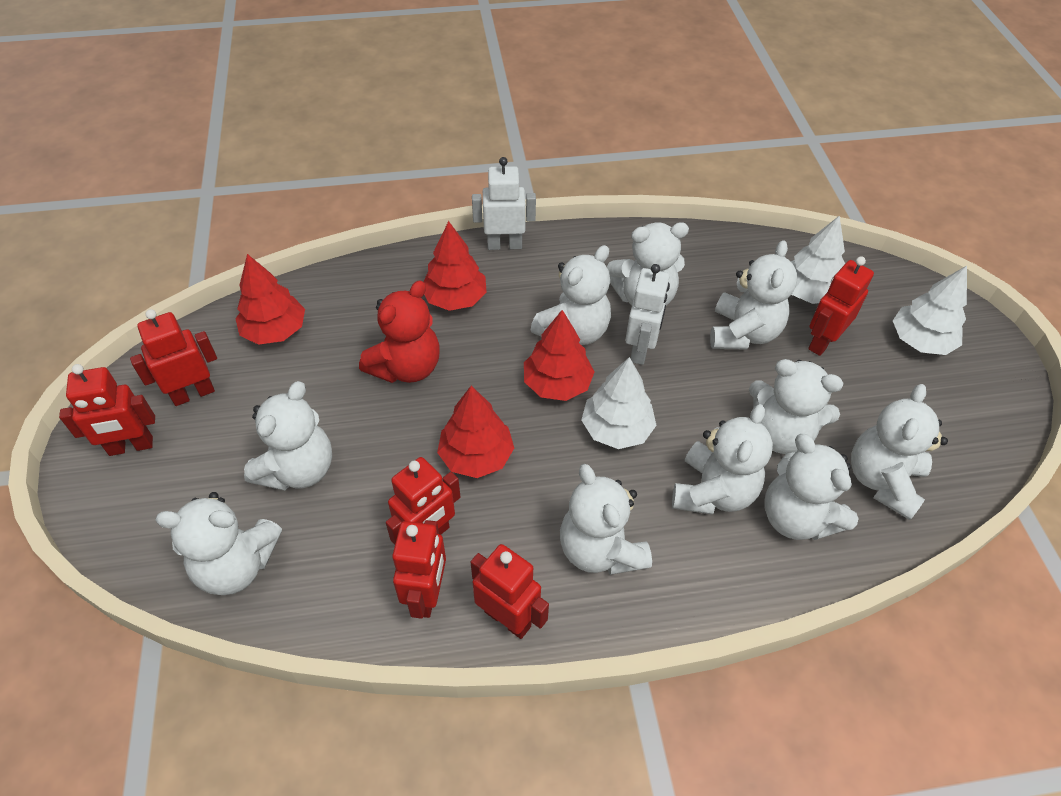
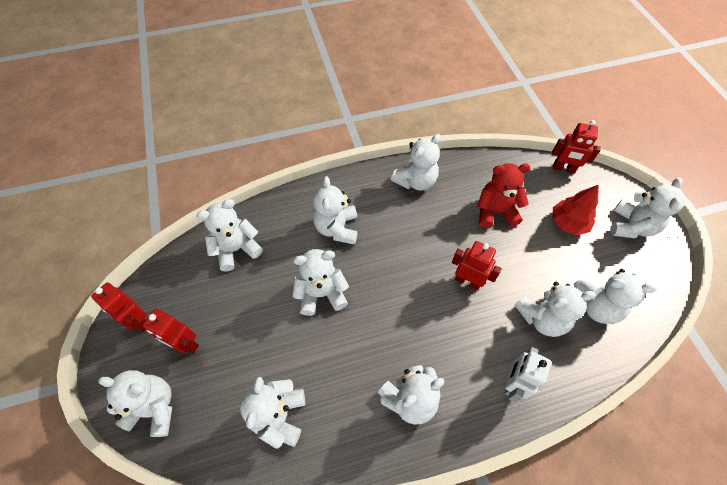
red robot: 6 -> 4
red tree: 4 -> 1
white robot: 2 -> 1
white tree: 3 -> 0

